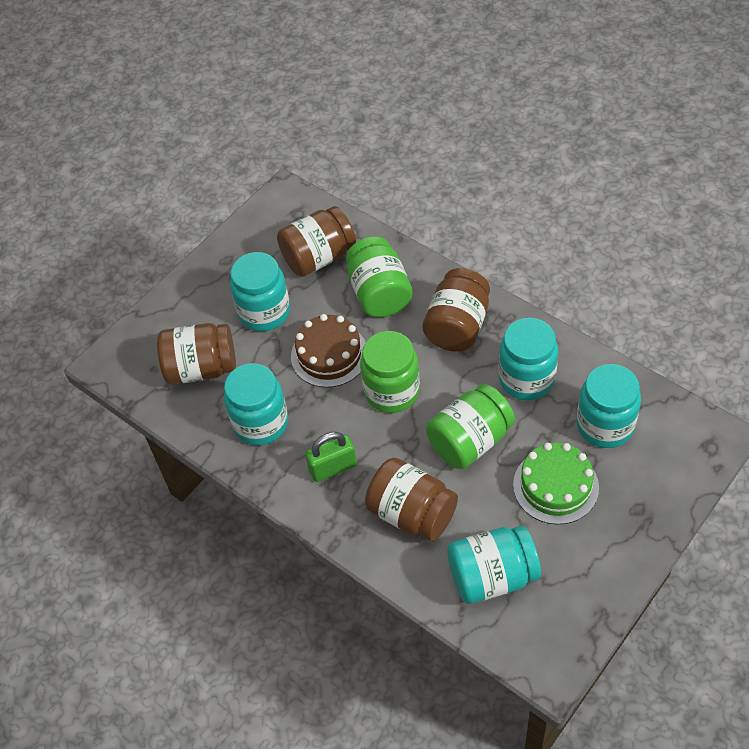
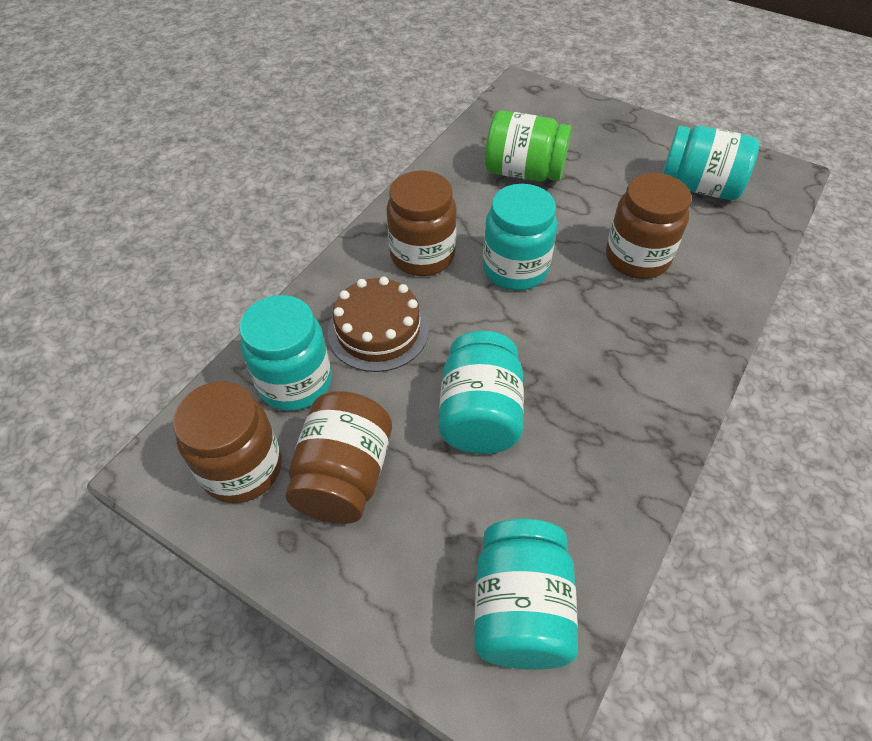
green cake: 1 -> 0
green jar: 3 -> 1
green padlock: 1 -> 0

